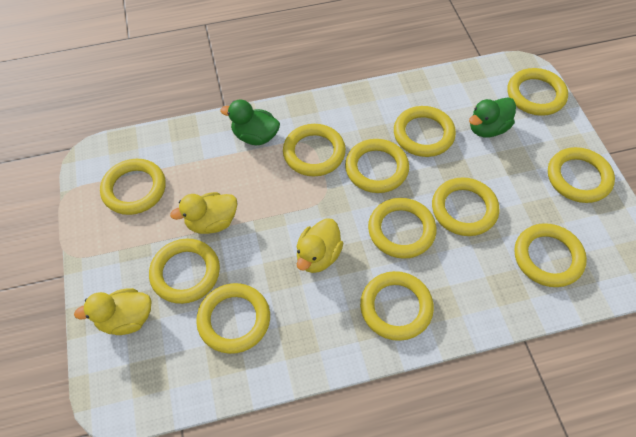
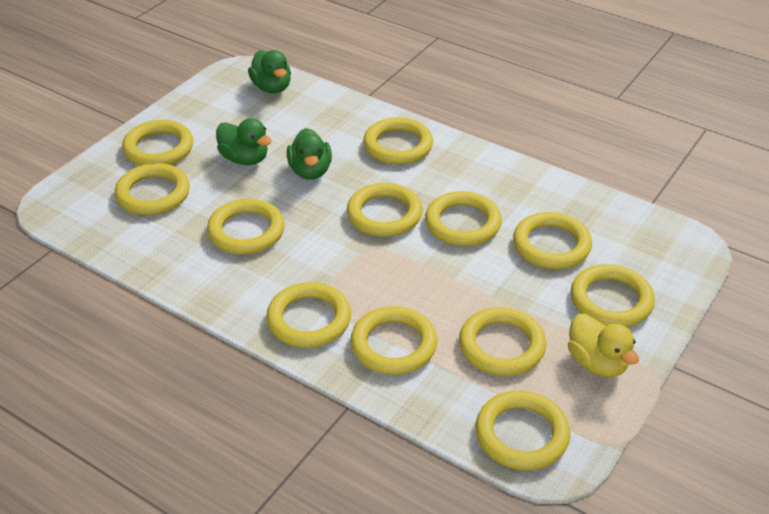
green duck: 2 -> 3
yellow duck: 3 -> 1

